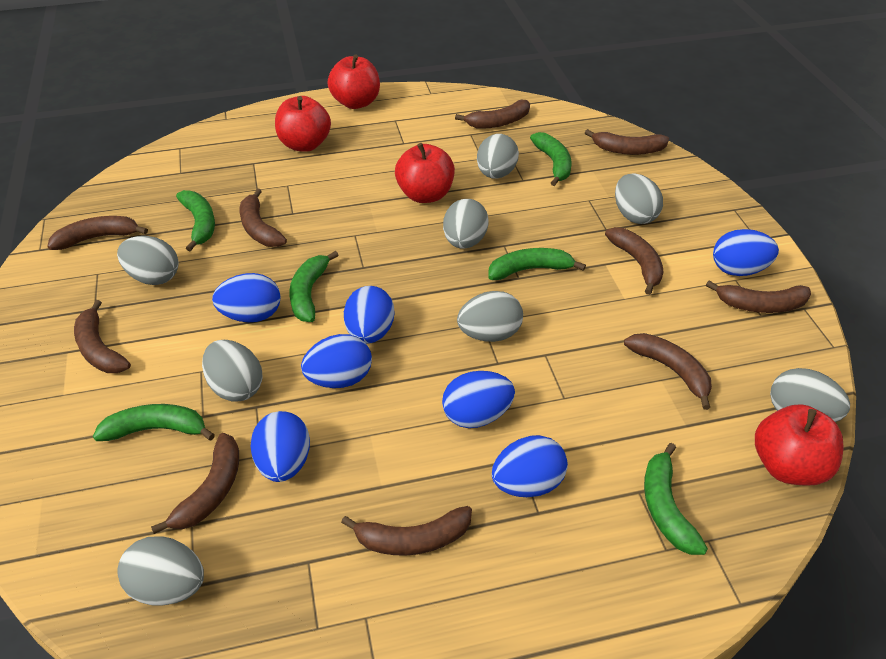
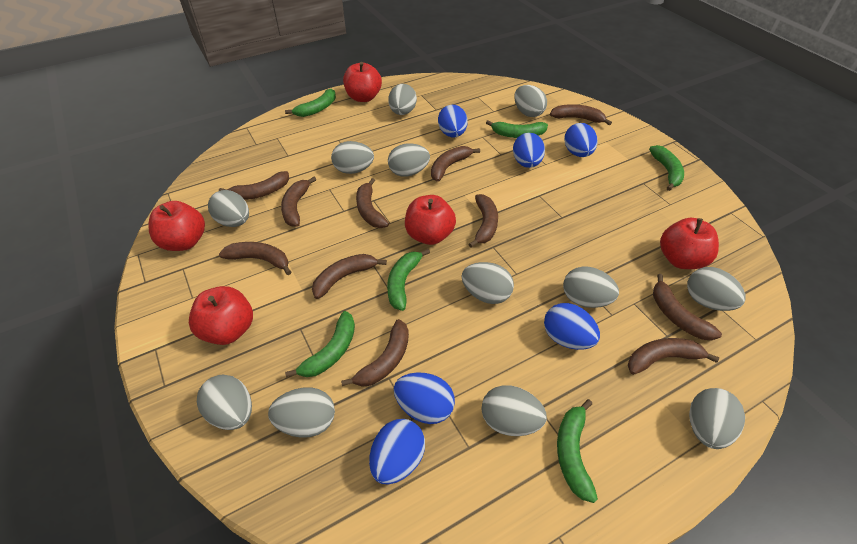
blue egg: 7 -> 6
brown banana: 10 -> 11
grey egg: 8 -> 12
red apple: 4 -> 5

